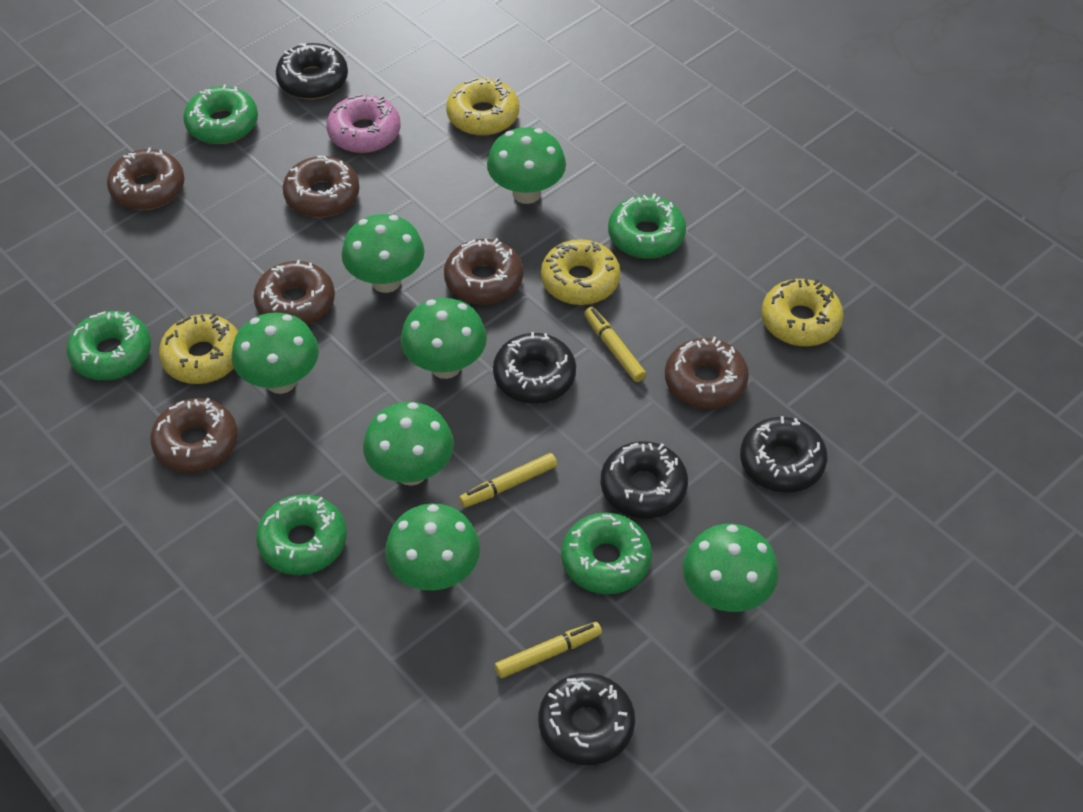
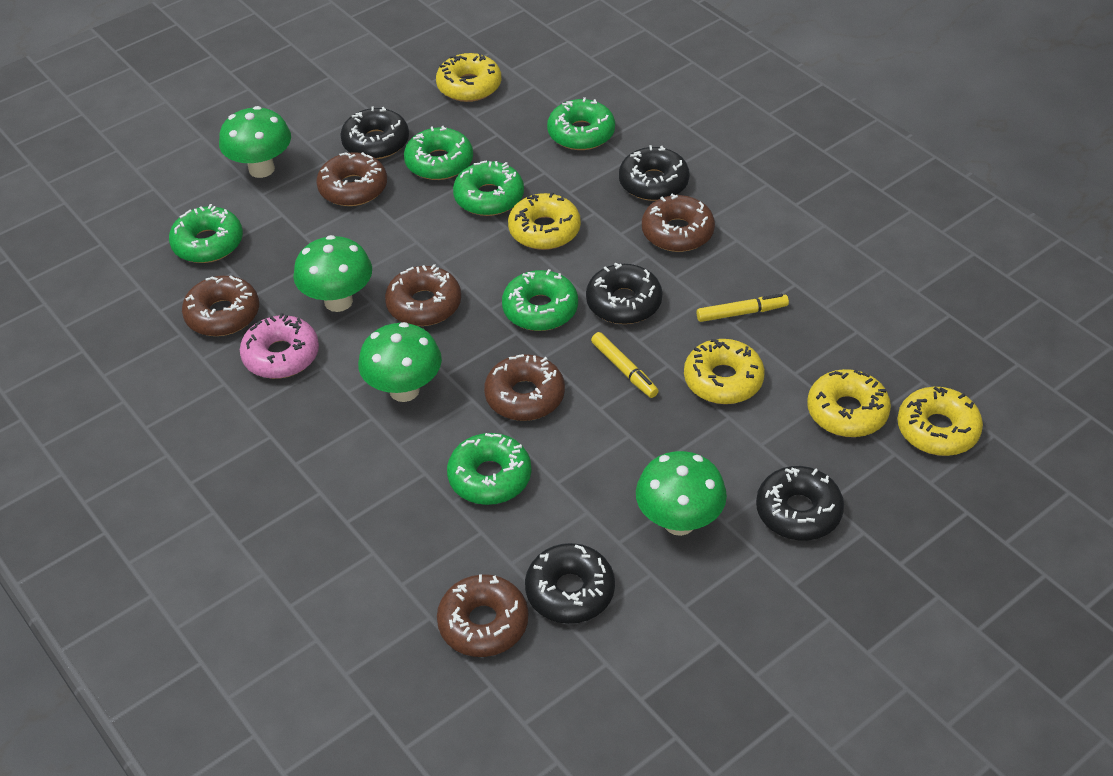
green donut: 5 -> 6
green mushroom: 7 -> 4
yellow donut: 4 -> 5
yellow marker: 3 -> 2

